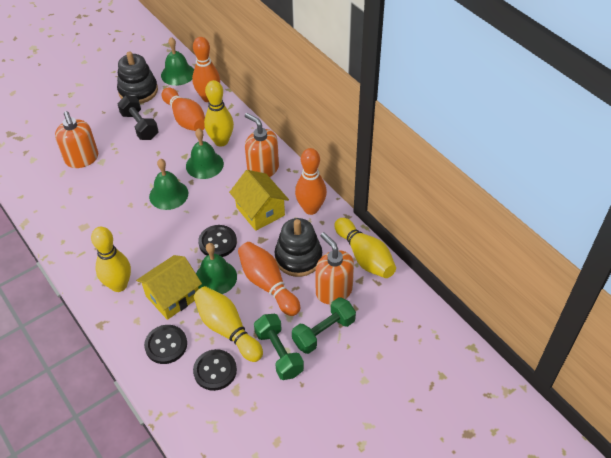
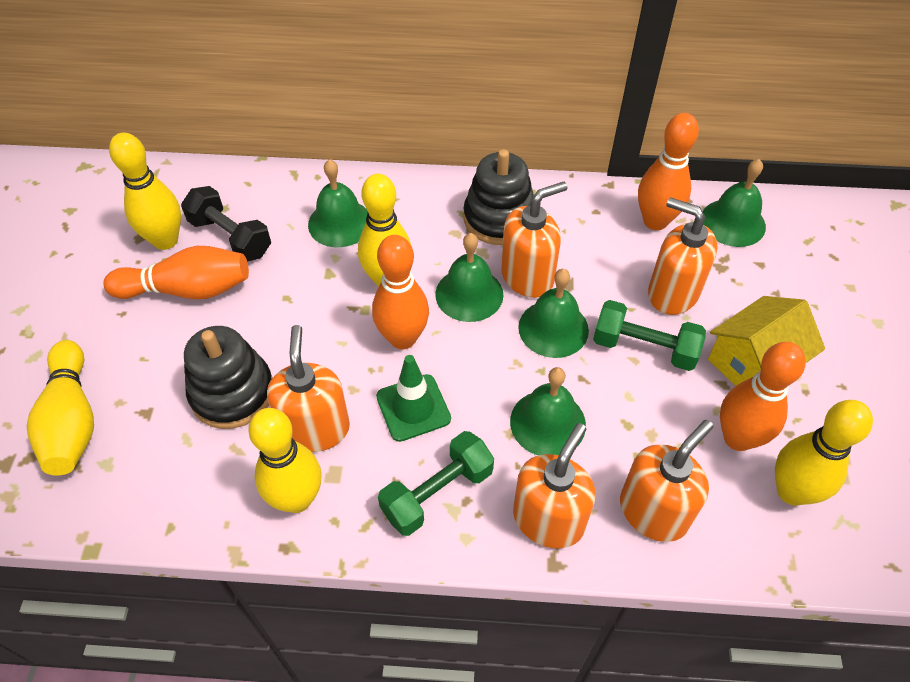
black button: 3 -> 0
green bell: 4 -> 5
green traffic cone: 0 -> 1
orange soap dispenser: 3 -> 5
yellow bowling pin: 4 -> 5
yellow house: 2 -> 1

